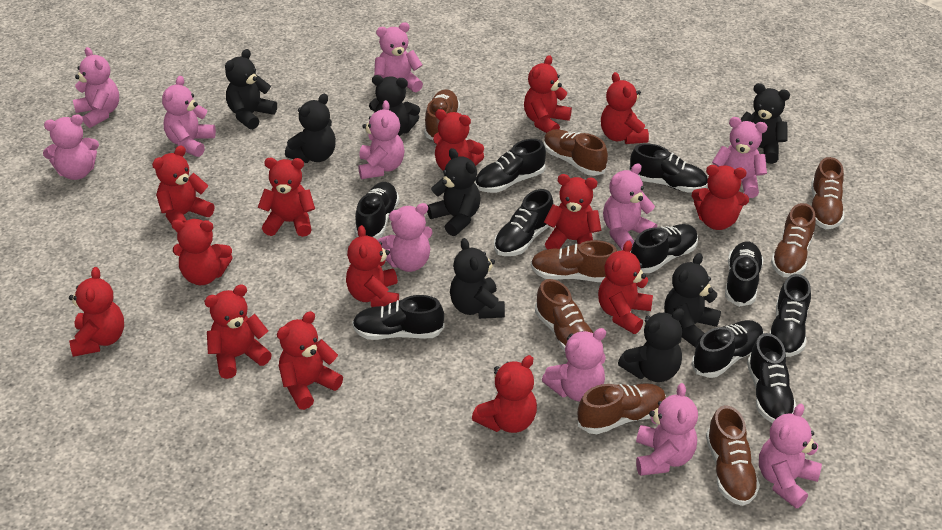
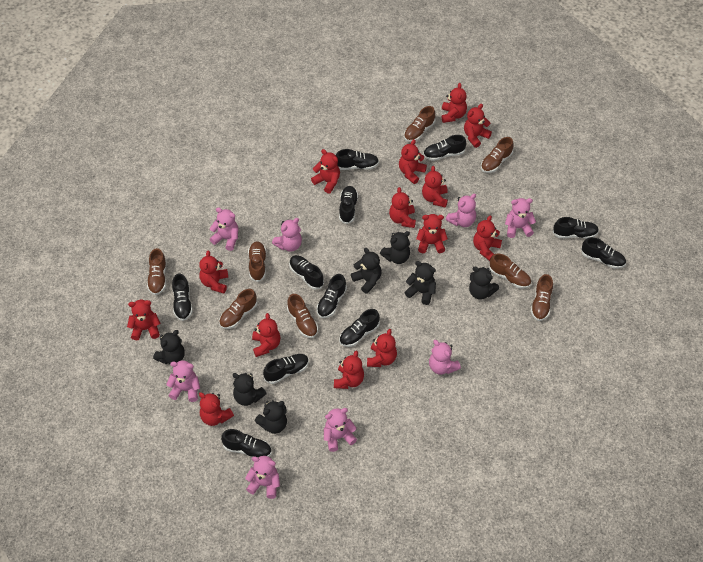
black shoe: 10 -> 11
black teddy bear: 8 -> 7
pink teddy bear: 11 -> 8

